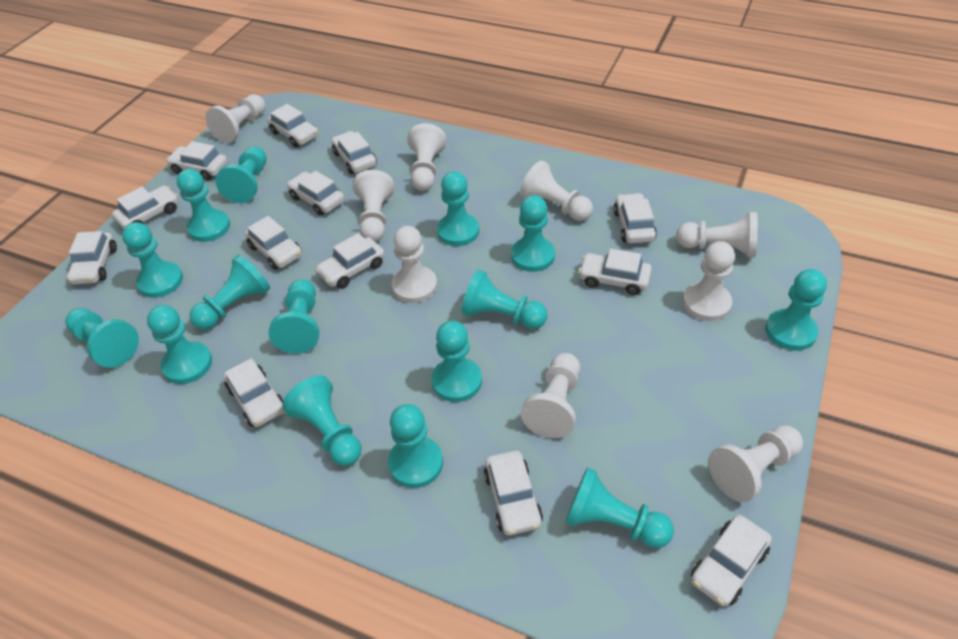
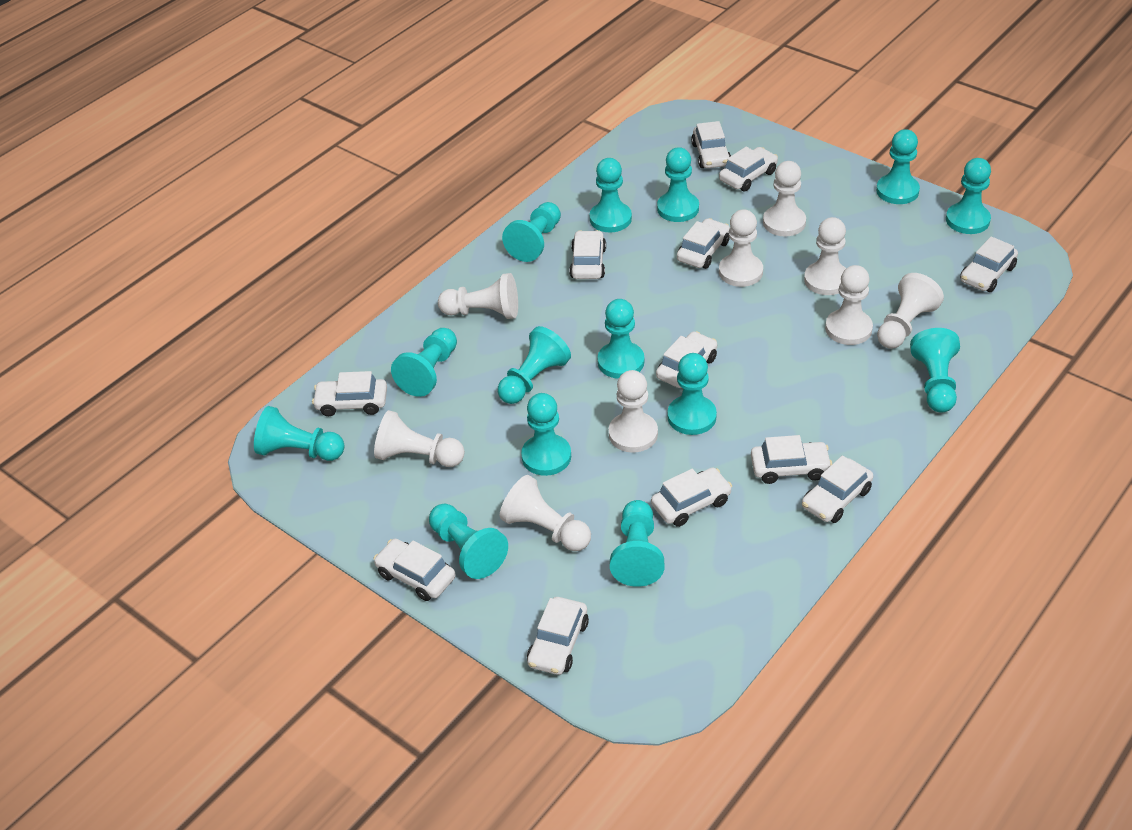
turquoise pawn: 15 -> 14
white car: 13 -> 12

